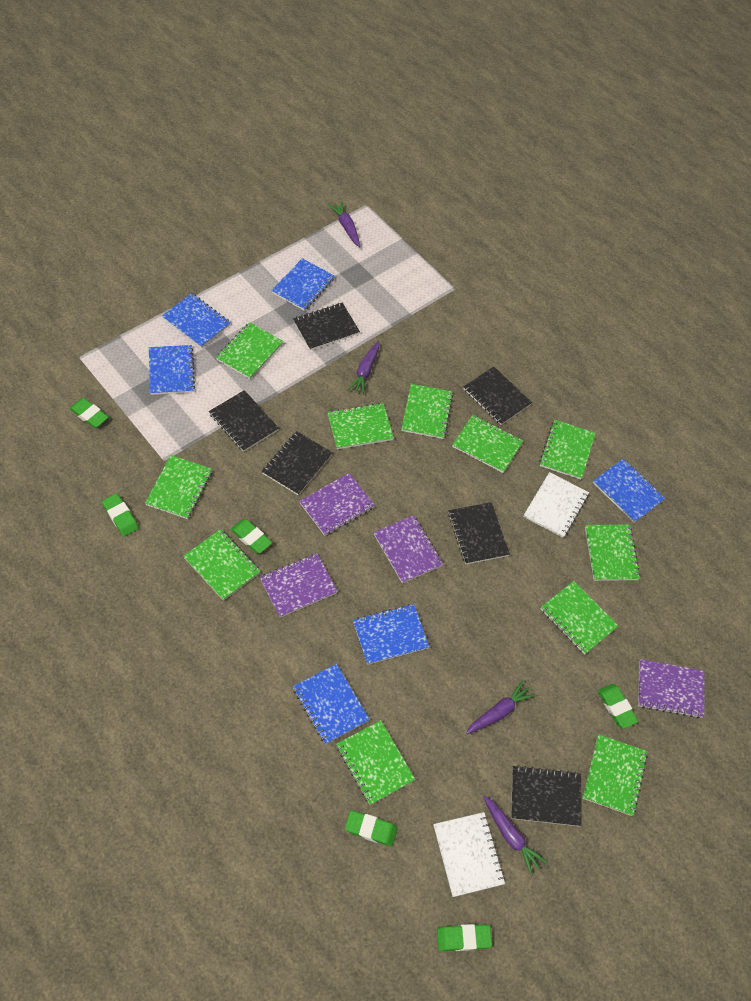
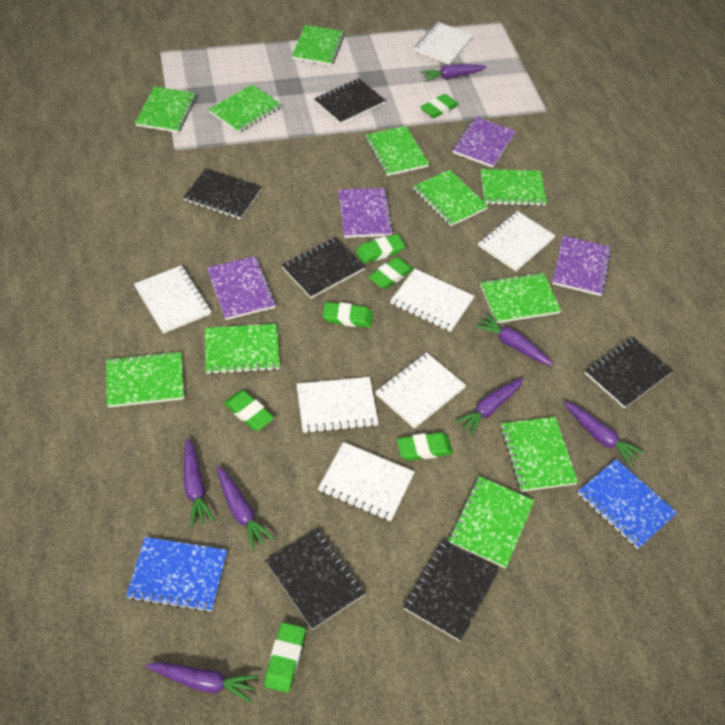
blue notebook: 6 -> 2
green eraser: 6 -> 7
purple carrot: 4 -> 7
white notebook: 2 -> 7

